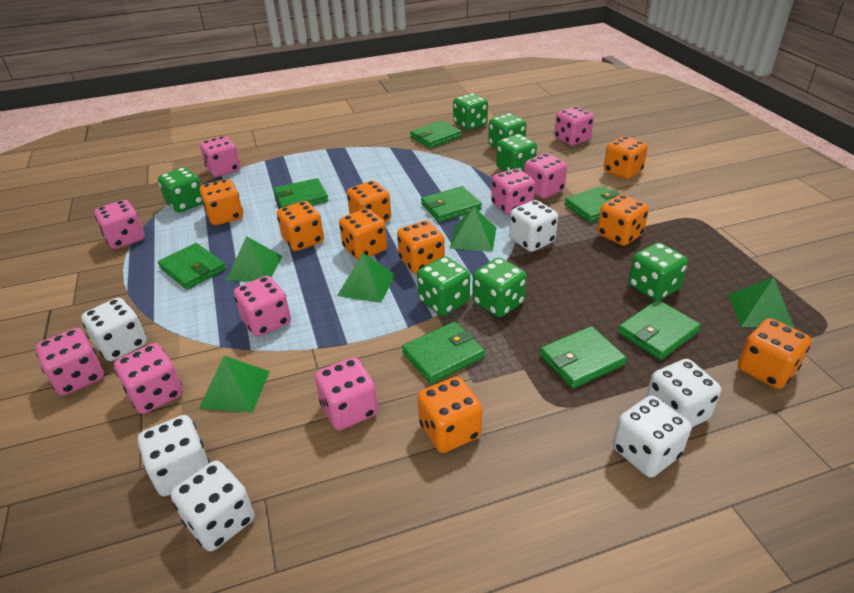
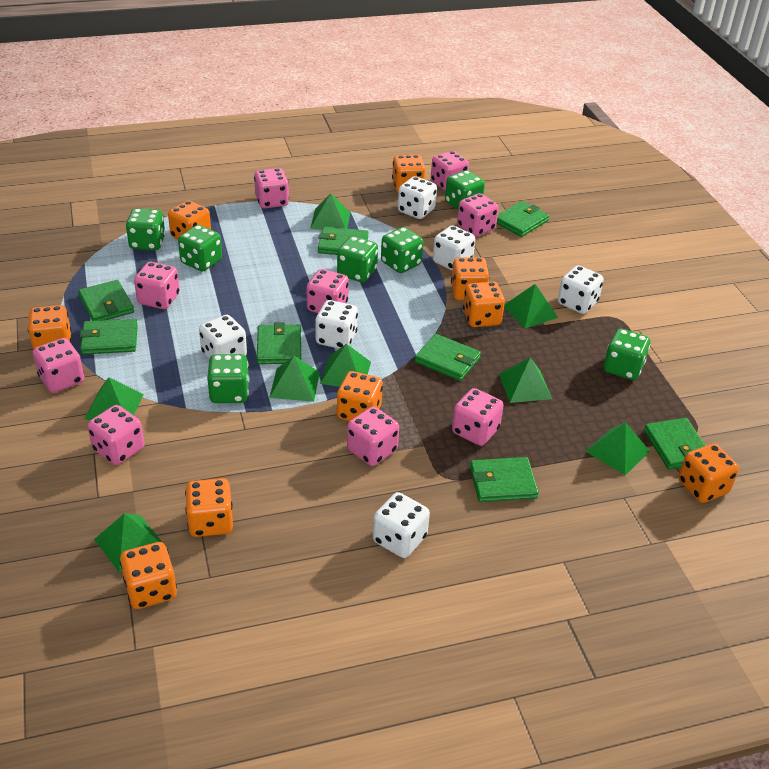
green pyramid: 5 -> 8

